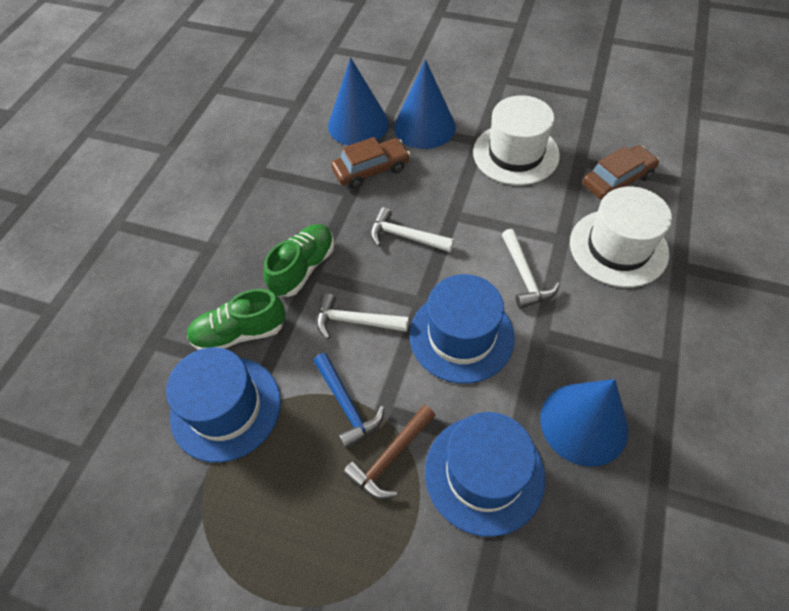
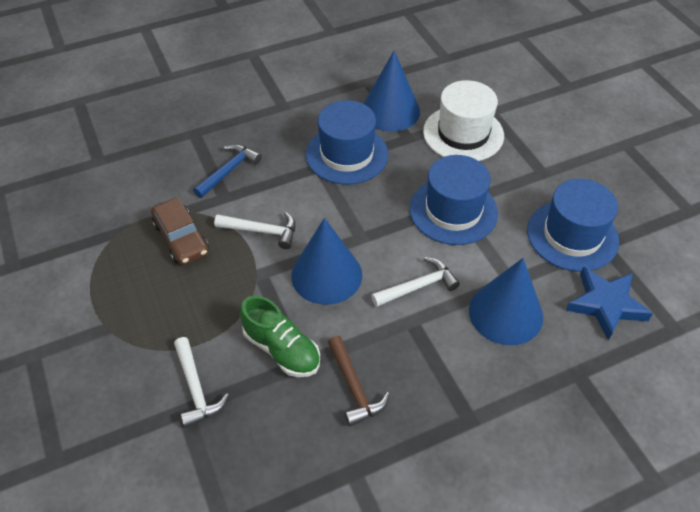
blue star: 0 -> 1
brown car: 2 -> 1
green shoe: 2 -> 1
white hat: 2 -> 1

